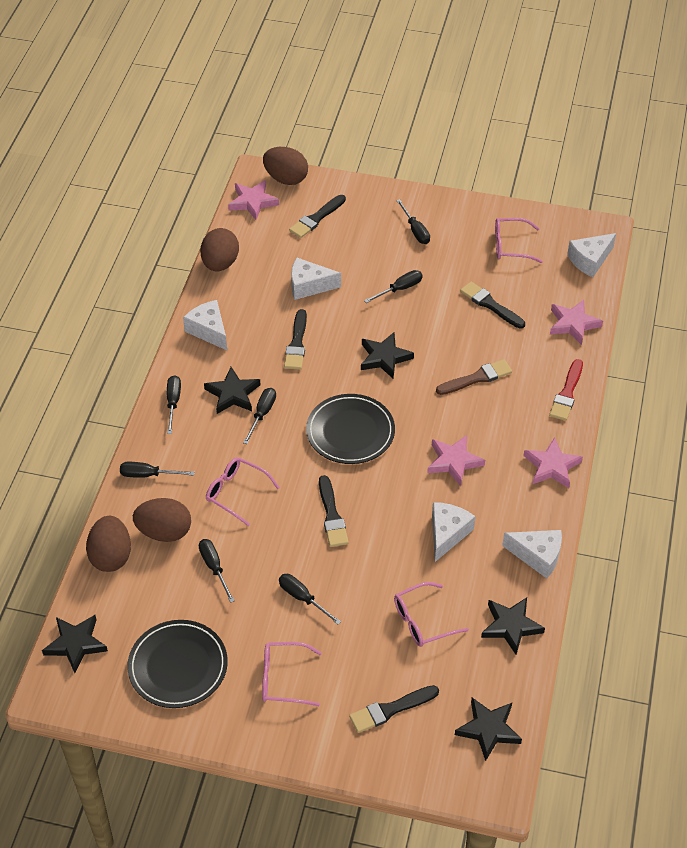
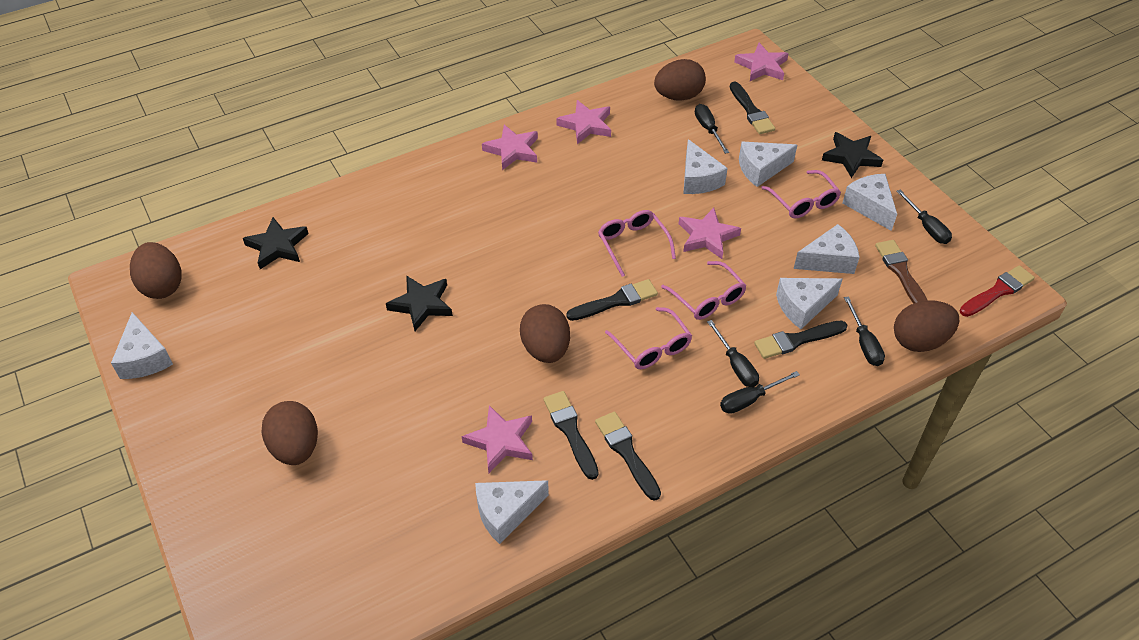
black plate: 2 -> 0
black screwdriver: 7 -> 5
black star: 5 -> 3
brown egg: 4 -> 5
pink star: 4 -> 5
white cheese: 5 -> 7

